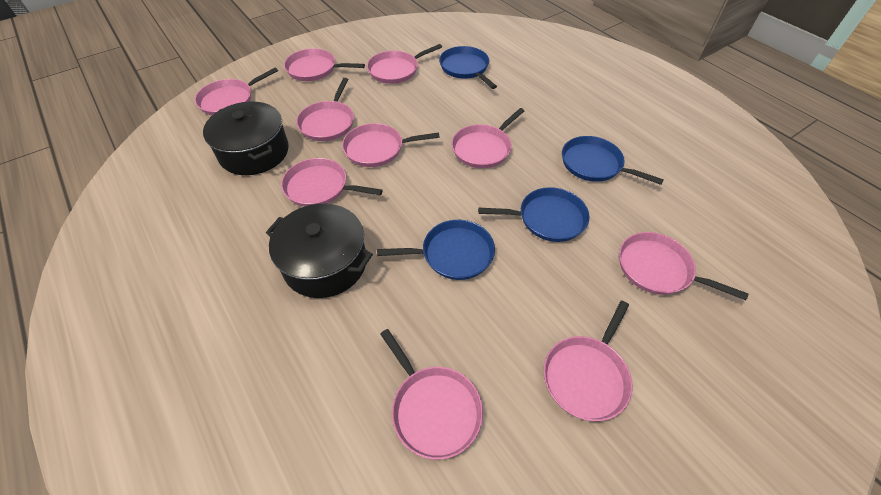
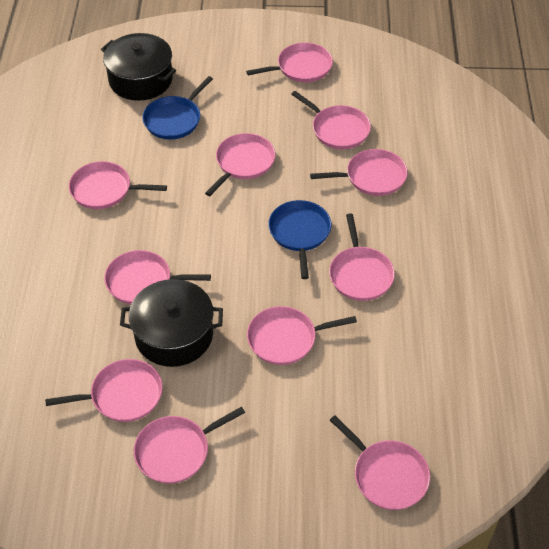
blue pan: 4 -> 2
pink pan: 10 -> 11

